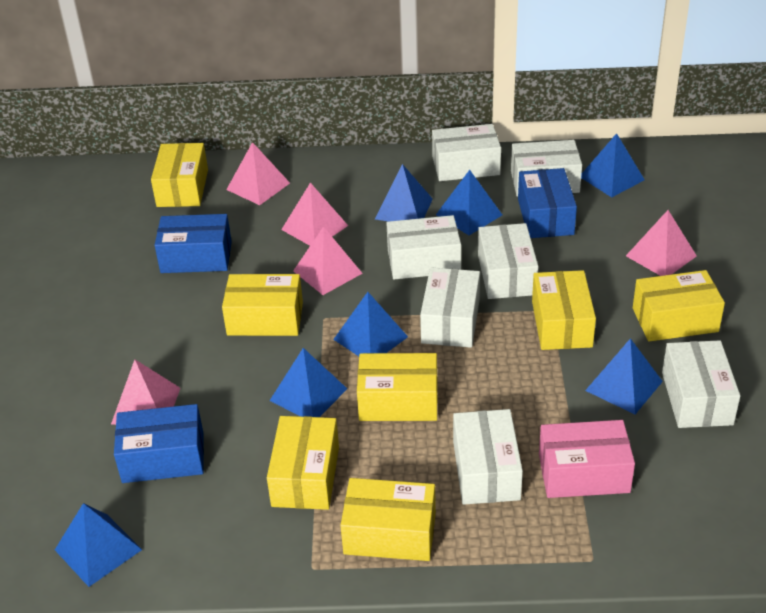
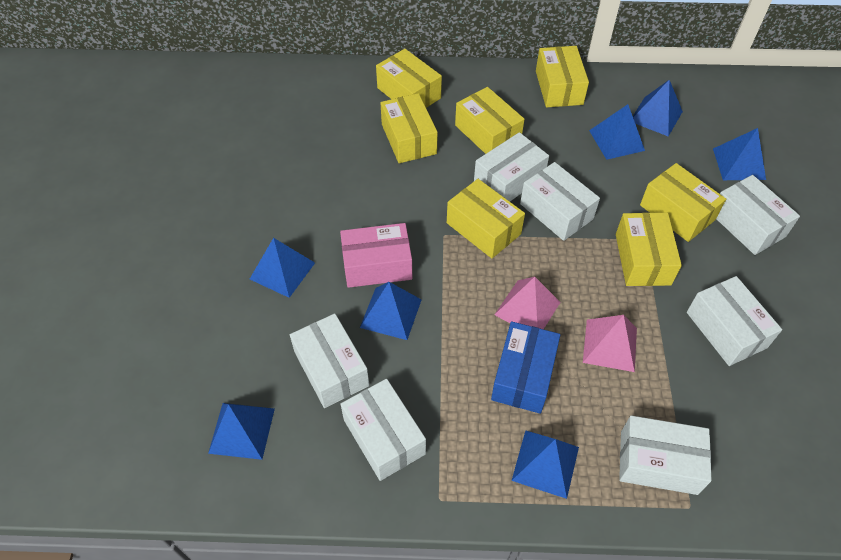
blue box: 3 -> 1
pink pyramid: 5 -> 2

